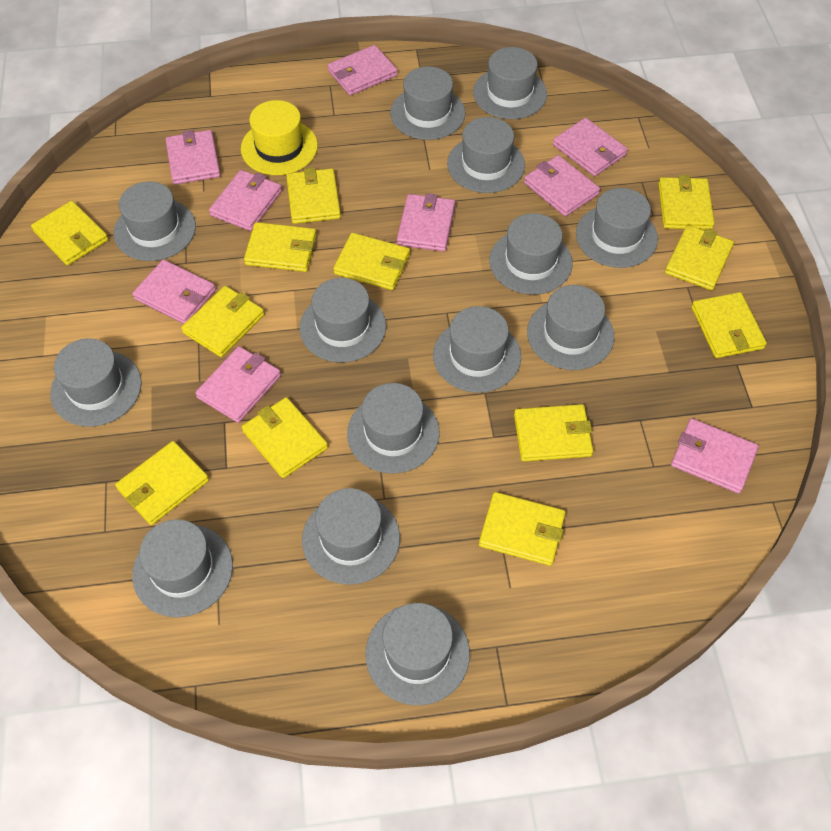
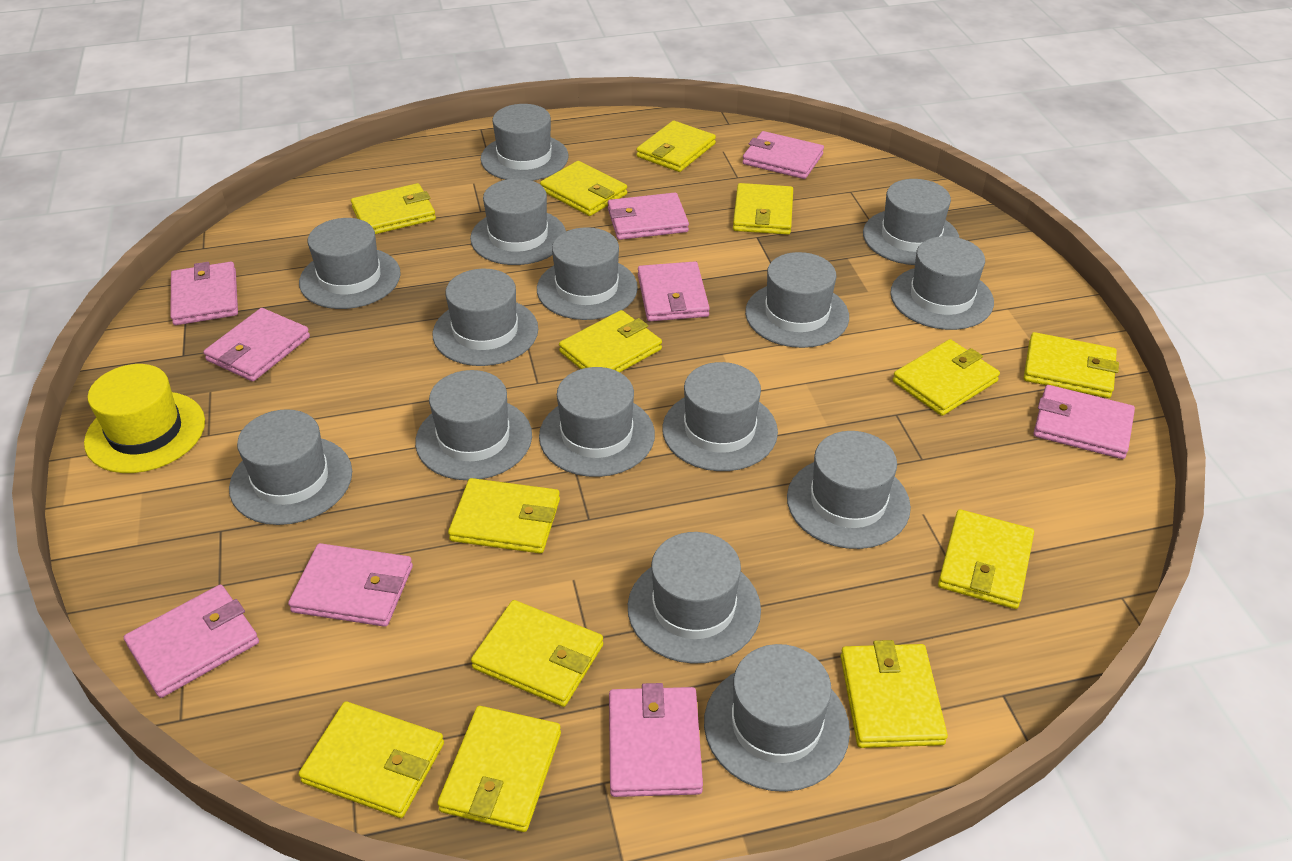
grey hat: 14 -> 15
yellow wallet: 12 -> 13

